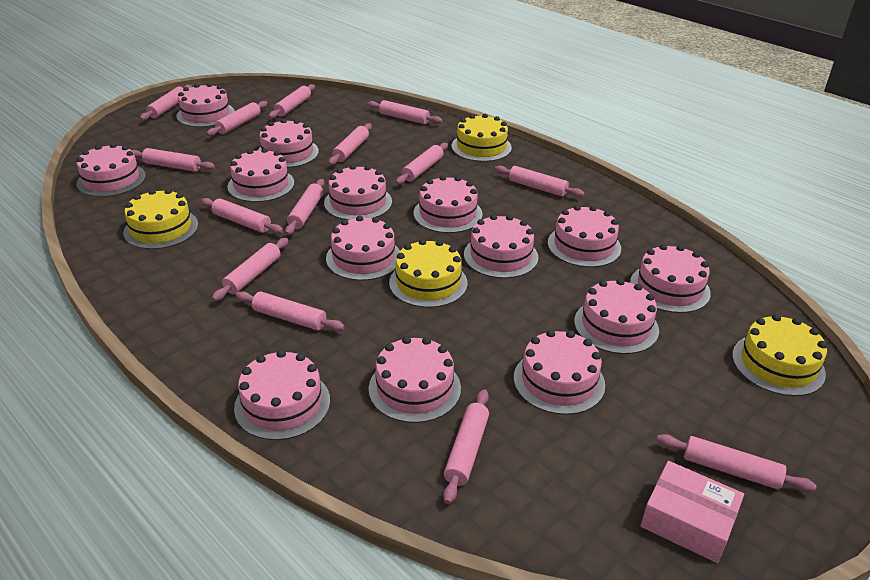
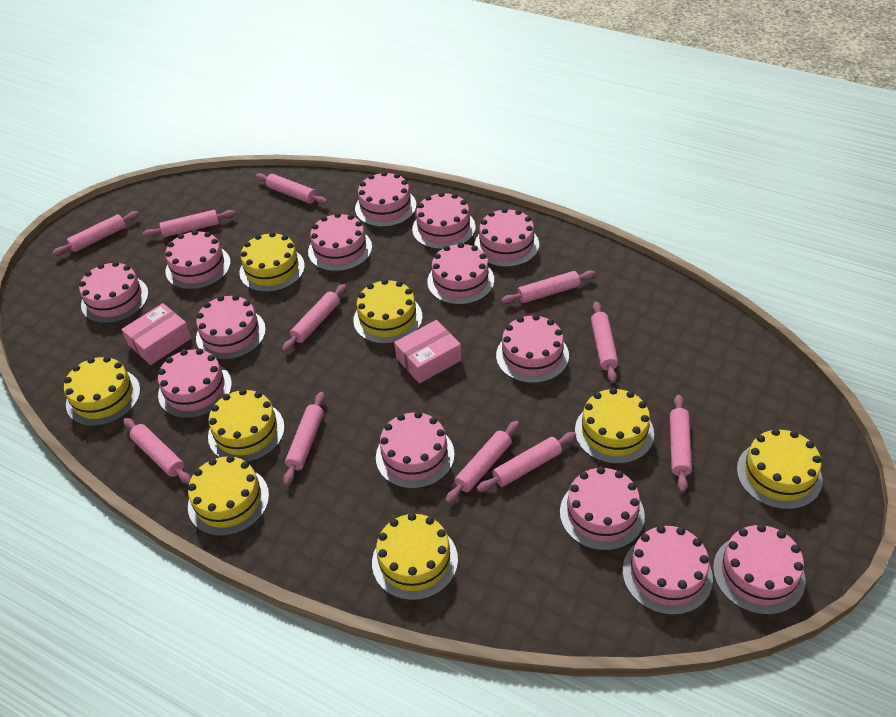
pink box: 1 -> 2
pink rolling pin: 14 -> 11
yellow cake: 4 -> 8

